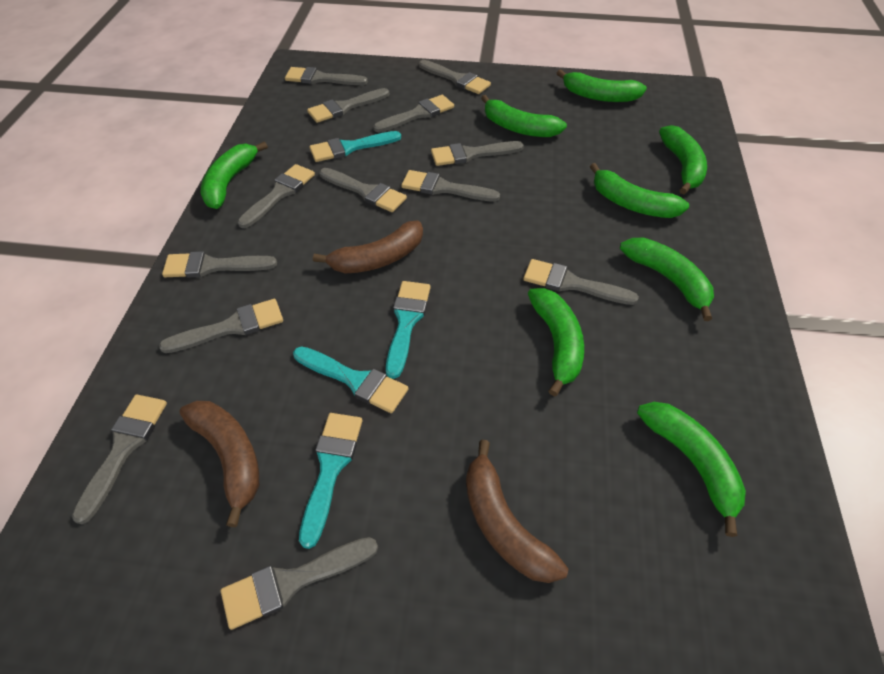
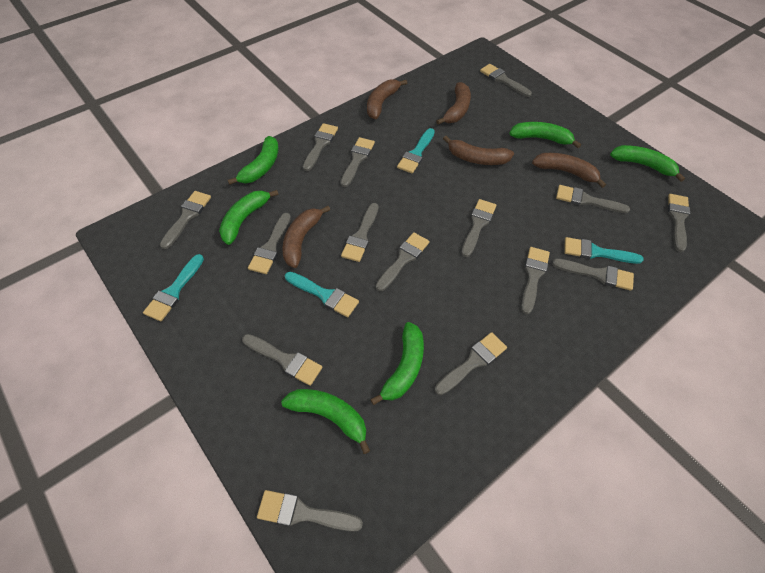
brown banana: 3 -> 5
green banana: 8 -> 6
grey brush: 13 -> 15

